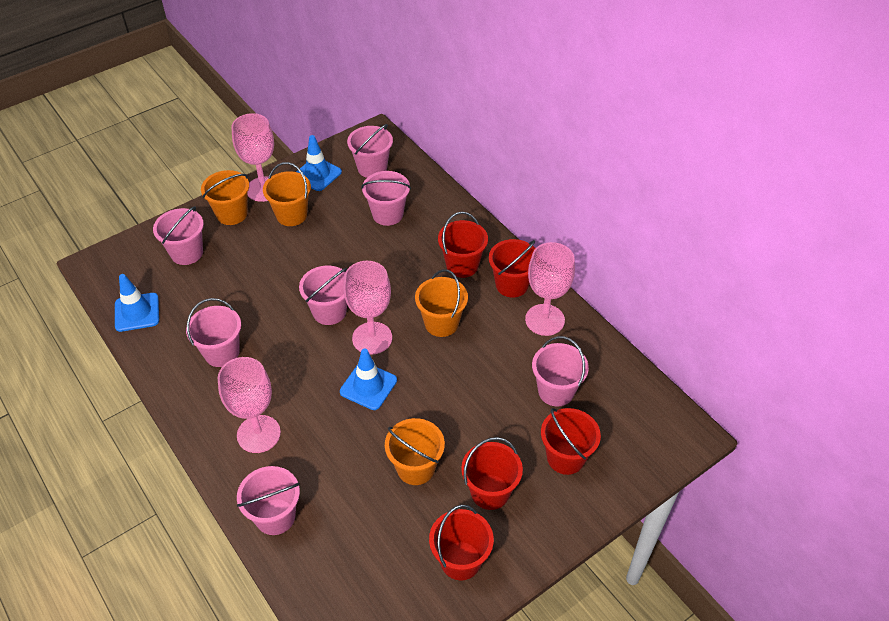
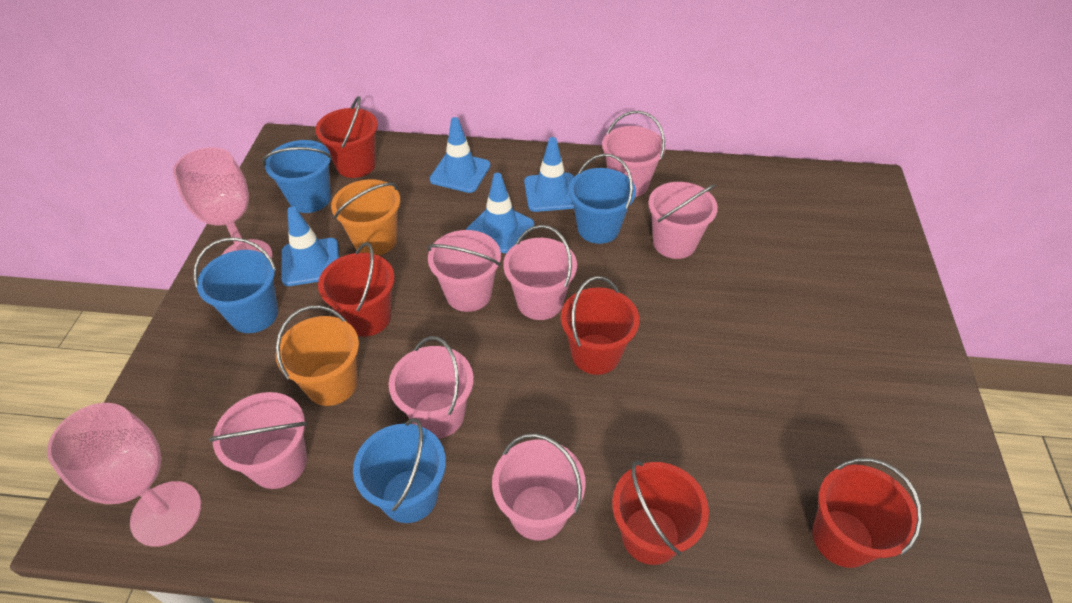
blue bucket: 0 -> 4
blue traffic cone: 3 -> 4
orange bucket: 4 -> 2
pink goblet: 4 -> 2

